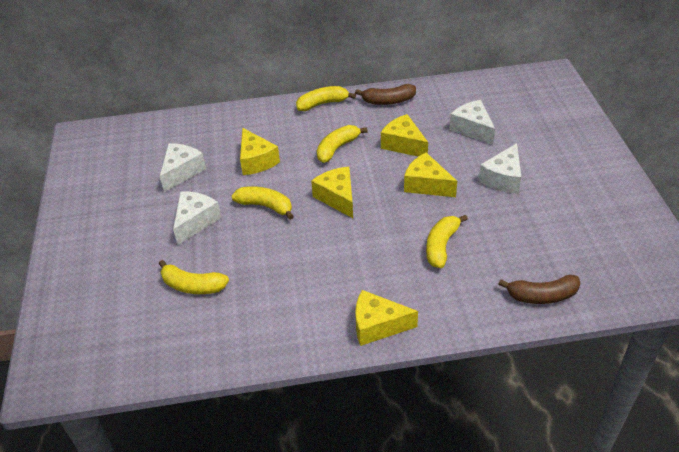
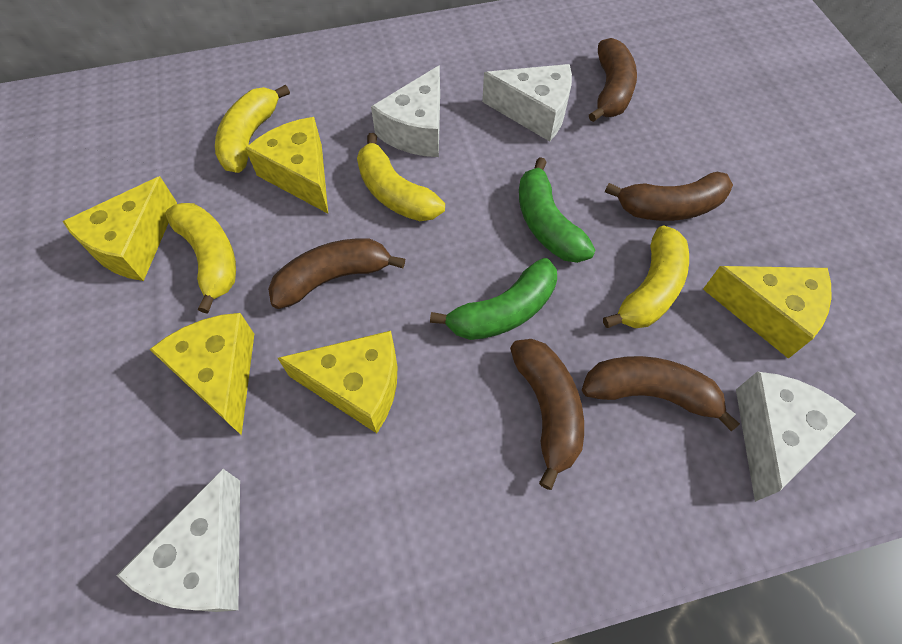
brown banana: 2 -> 5
green banana: 0 -> 2
yellow banana: 5 -> 4

